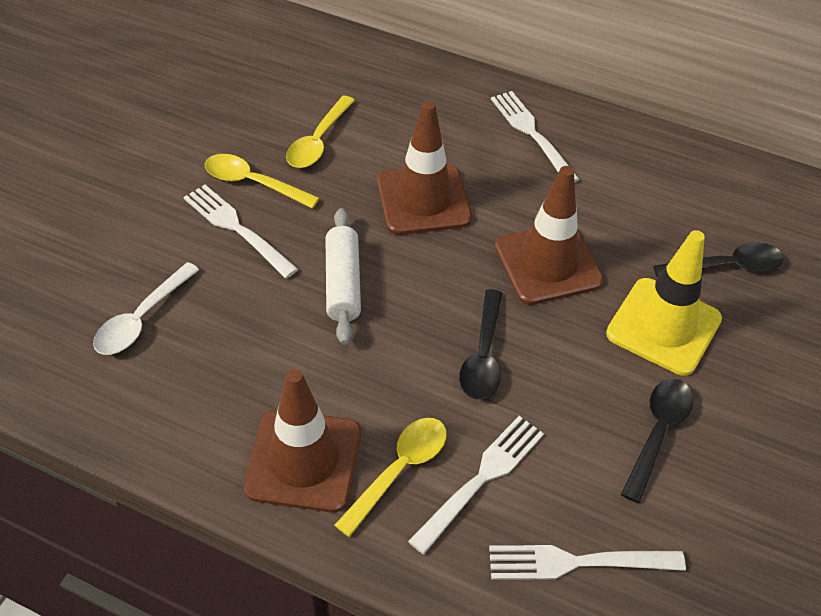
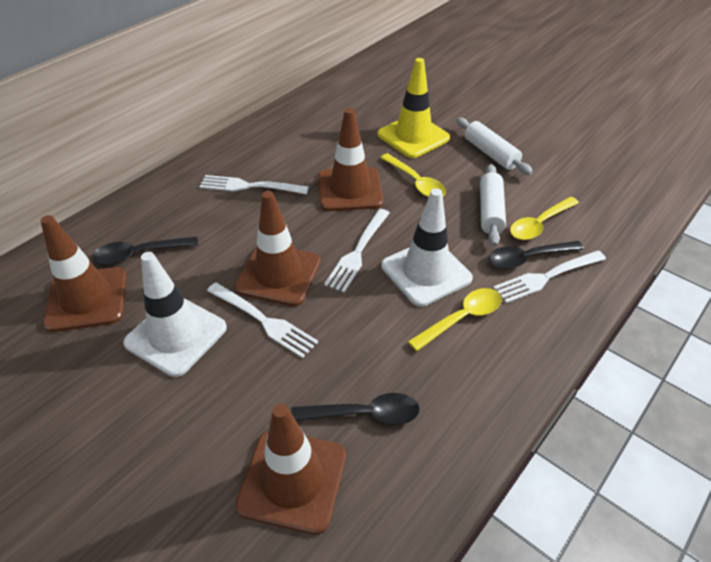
brown traffic cone: 3 -> 4
white rolling pin: 1 -> 2
white spoon: 1 -> 0
white traffic cone: 0 -> 2

